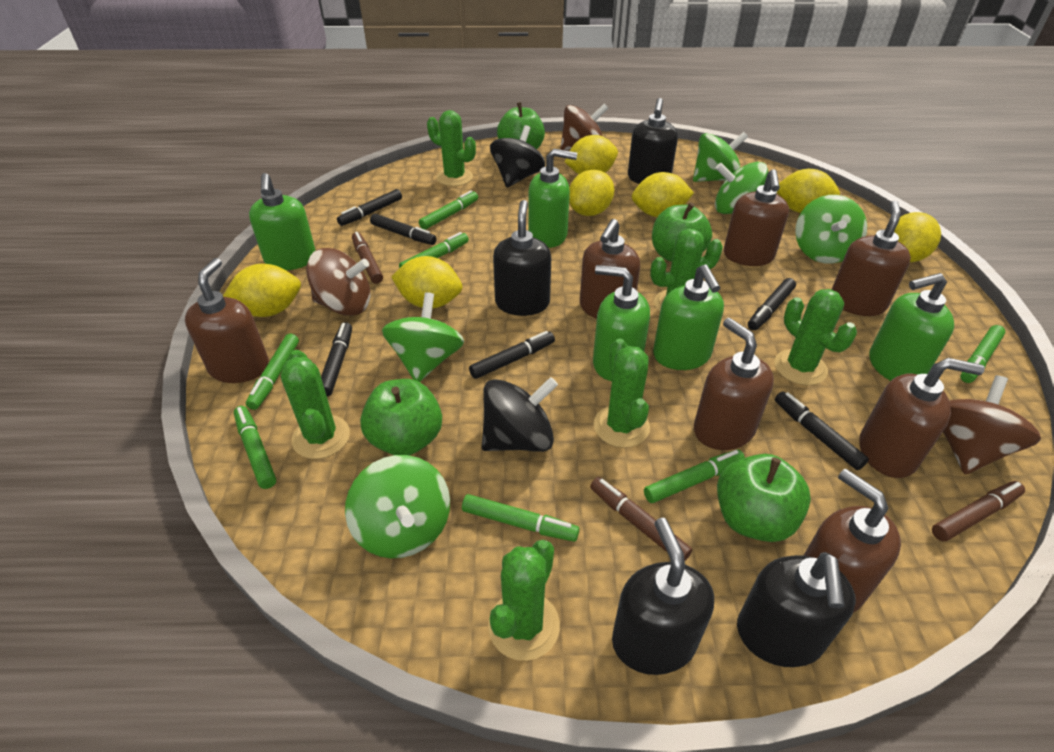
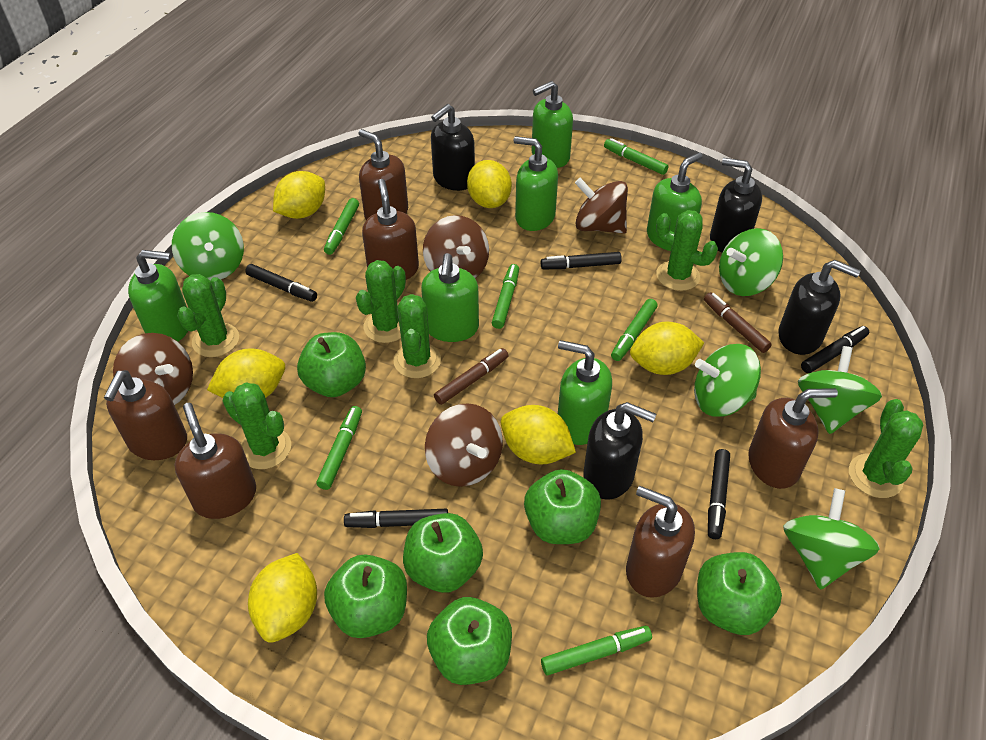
black marker: 6 -> 5
black spinning top: 2 -> 0
brown marker: 3 -> 2
brown soap dispenser: 7 -> 6
brown spinning top: 3 -> 4
green apple: 4 -> 6
green marker: 7 -> 6
green soap dispenser: 5 -> 6
yellow lemon: 7 -> 6

